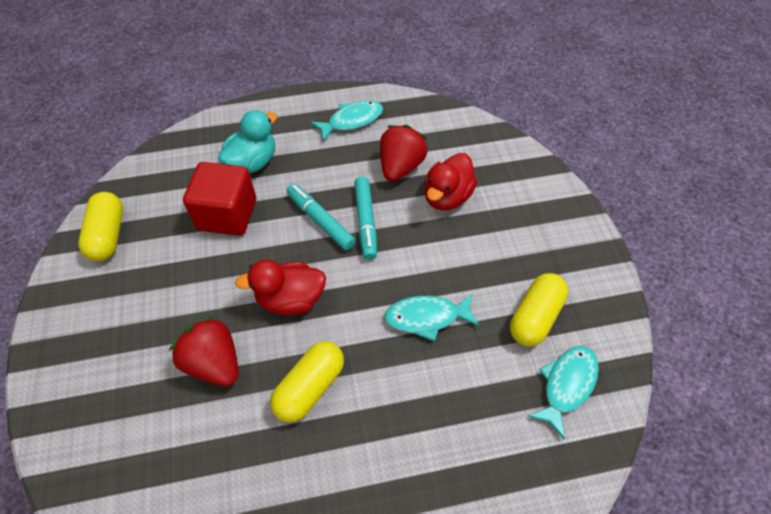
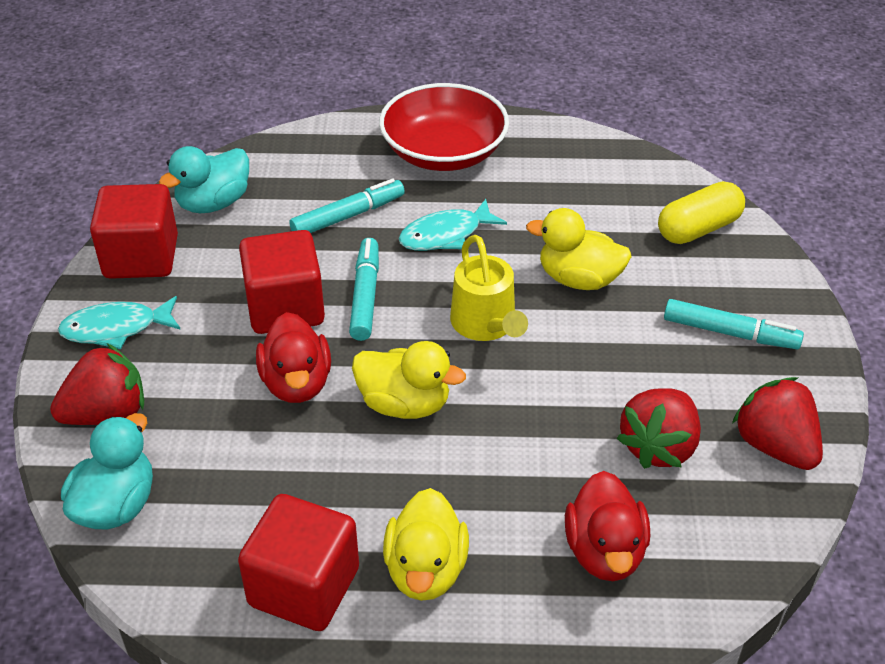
red bowl: 0 -> 1
red cube: 1 -> 3
red strawberry: 2 -> 3
turquoise duck: 1 -> 2
turquoise fish: 3 -> 2
turquoise marker: 2 -> 3
yellow capsule: 3 -> 1
yellow duck: 0 -> 3
yellow watering can: 0 -> 1

